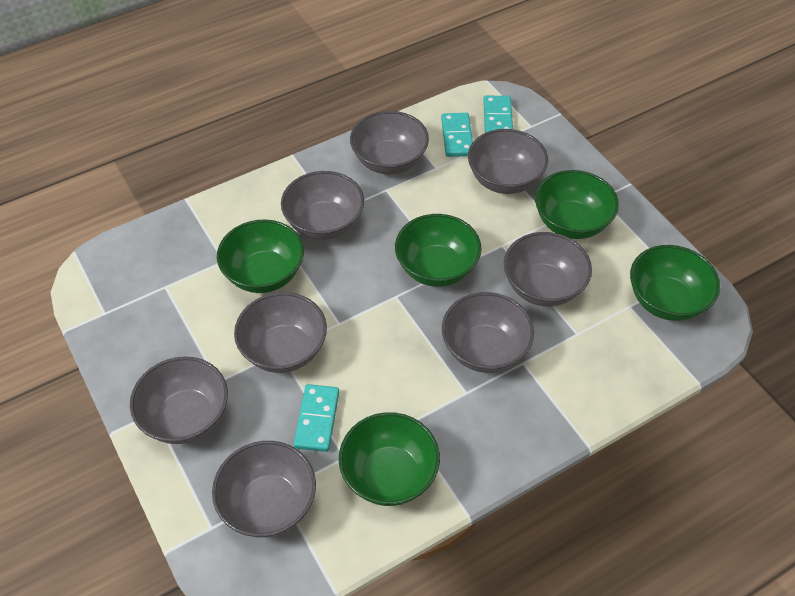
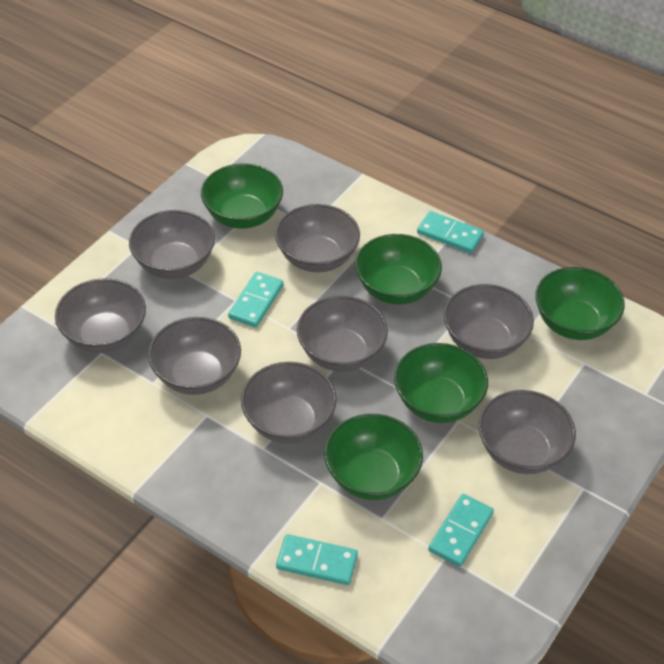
turquoise domino: 3 -> 4

